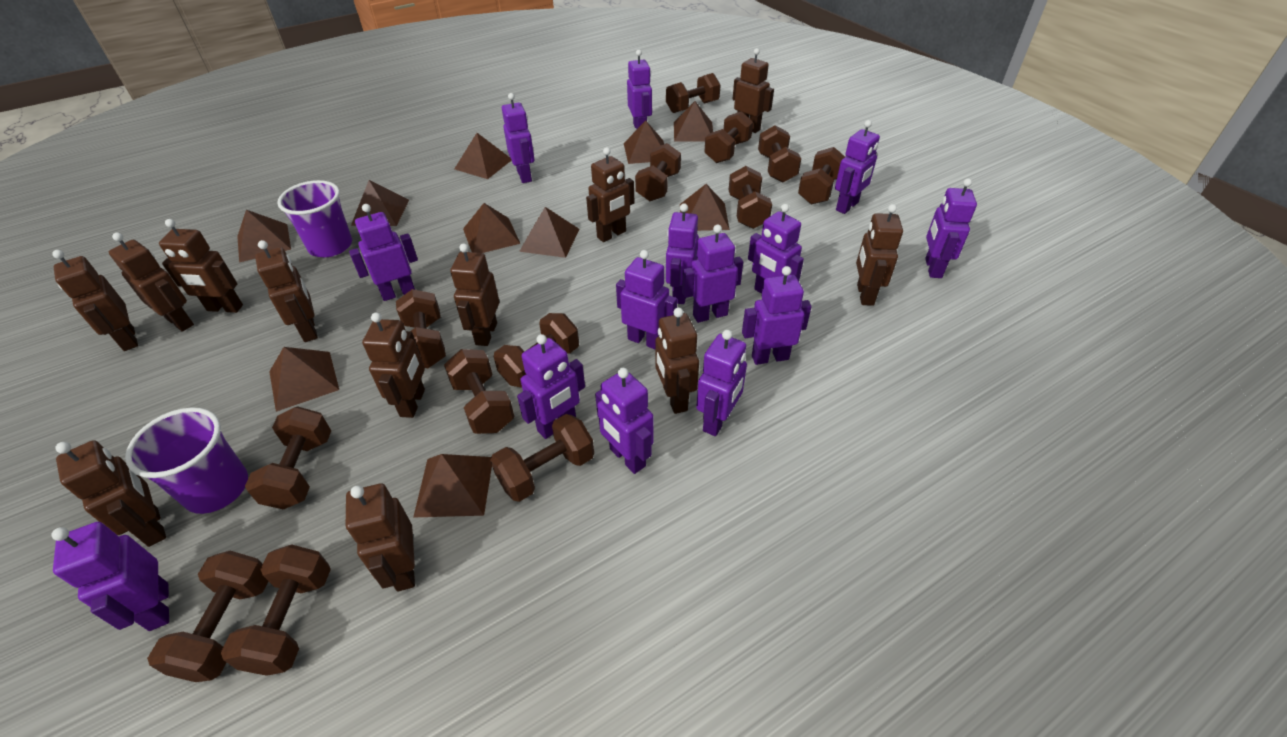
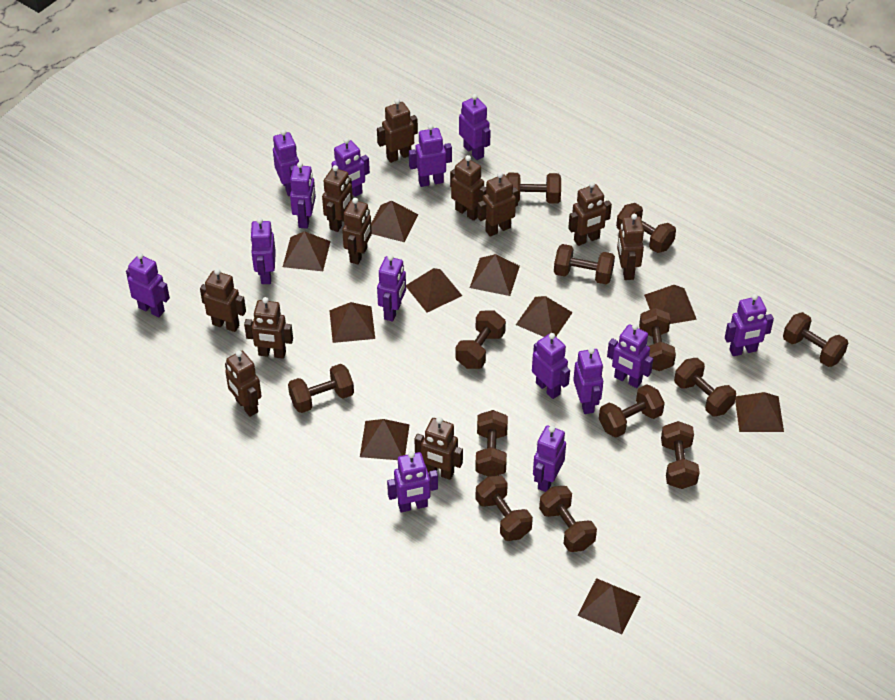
brown robot: 12 -> 11
purple cup: 2 -> 0

